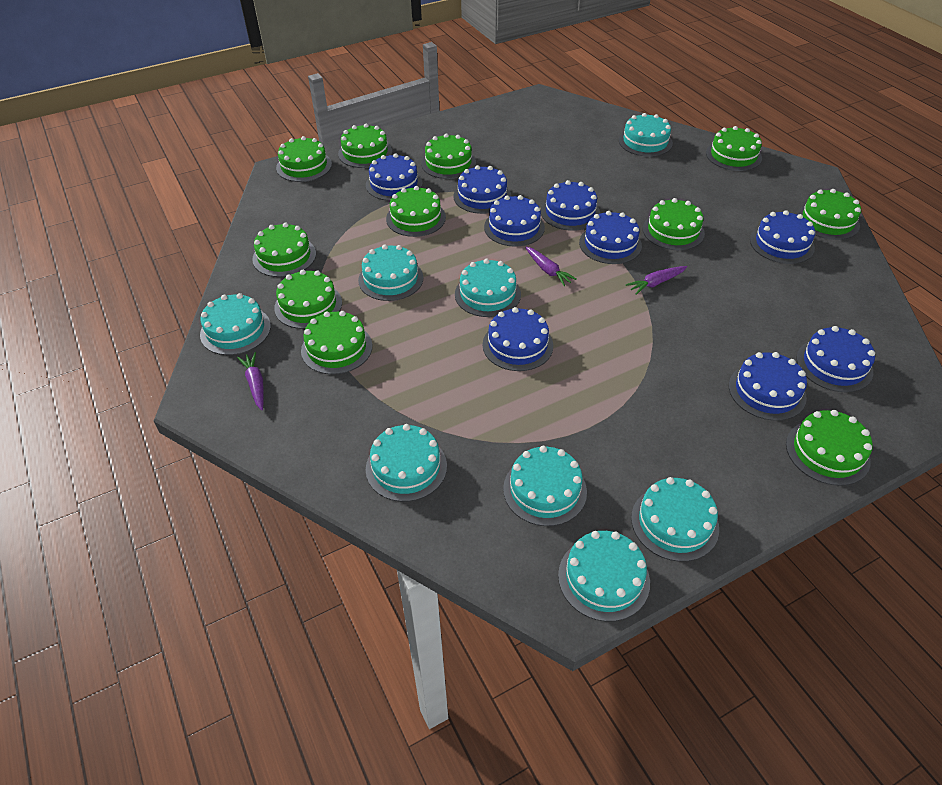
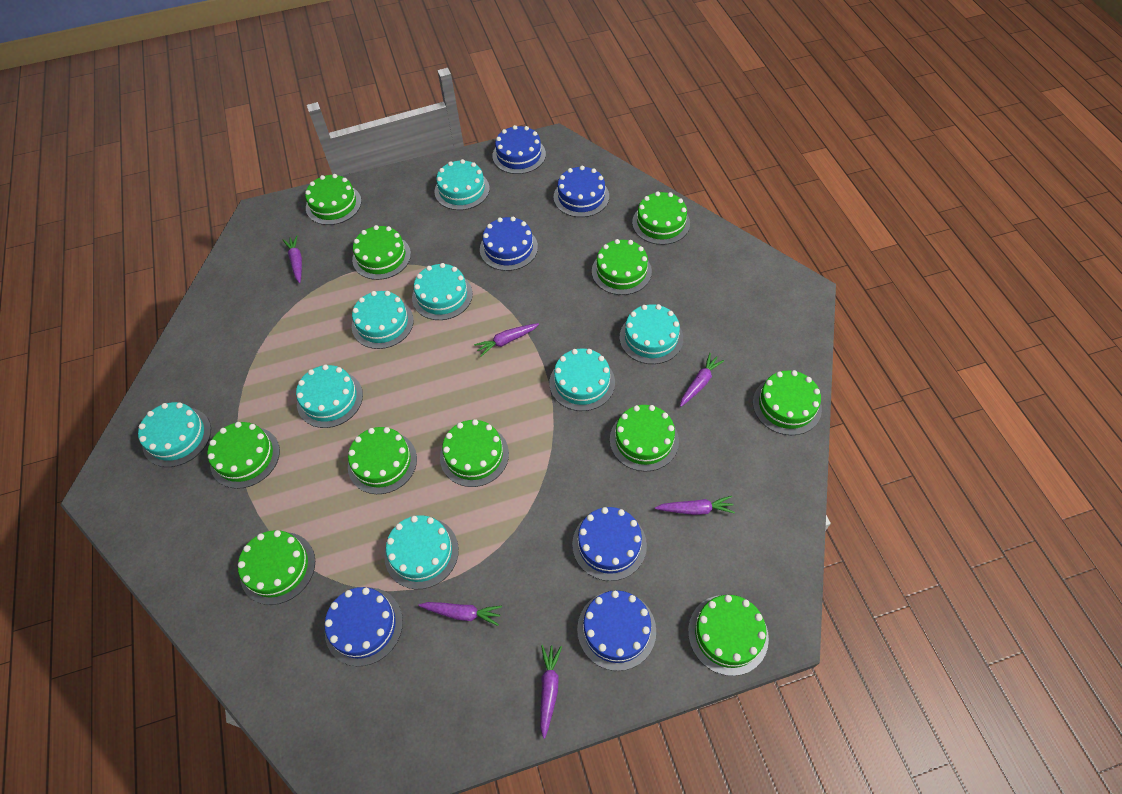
blue cake: 9 -> 6
purple carrot: 3 -> 6

